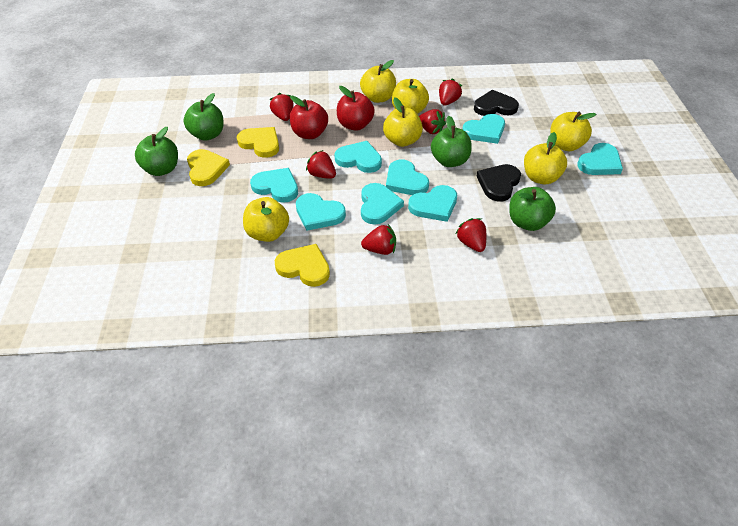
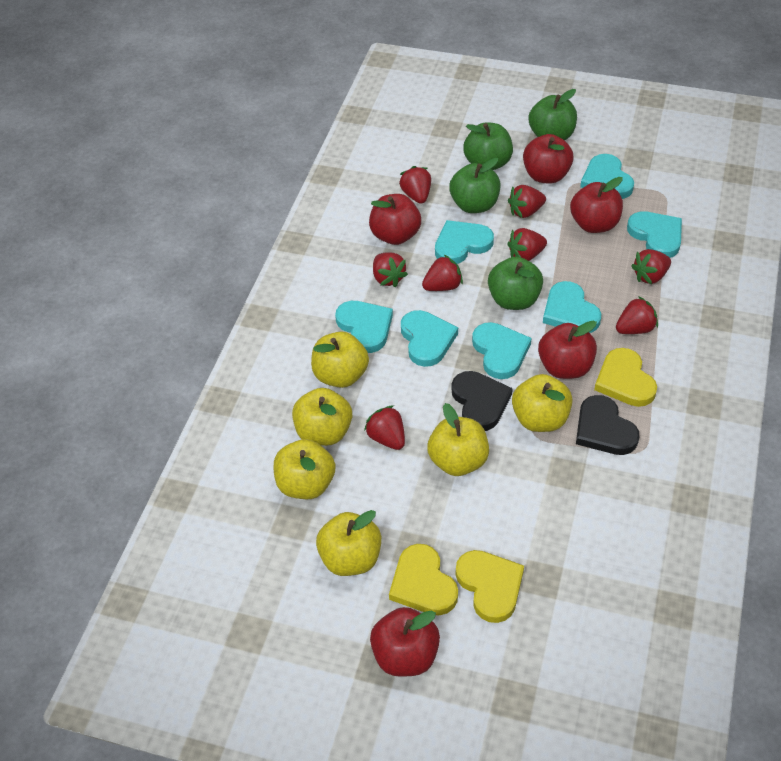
red apple: 2 -> 5
red strawberry: 6 -> 8
turquoise heart: 8 -> 7

